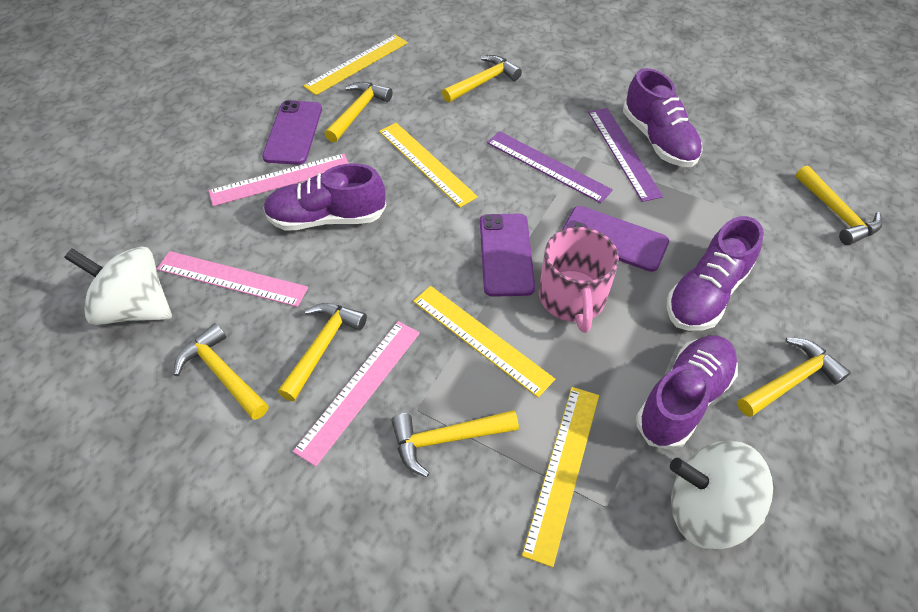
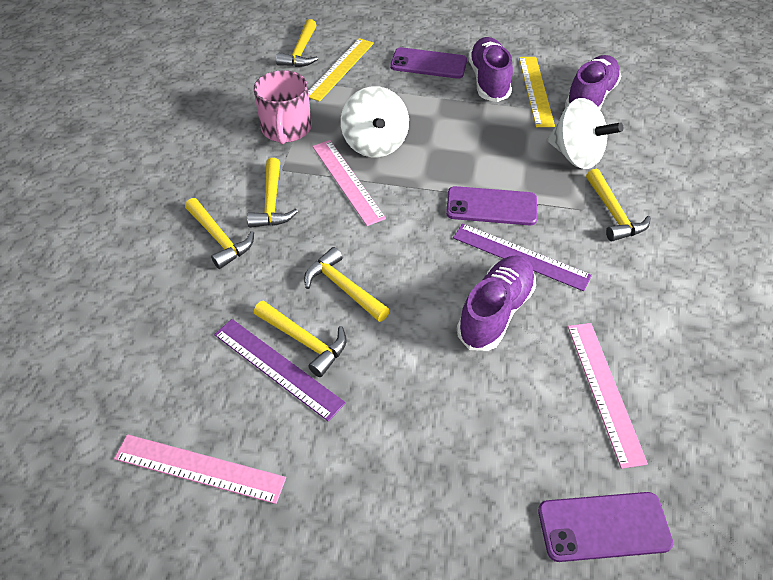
purple shoe: 4 -> 3
yellow hammer: 7 -> 6
yellow ruler: 4 -> 2

